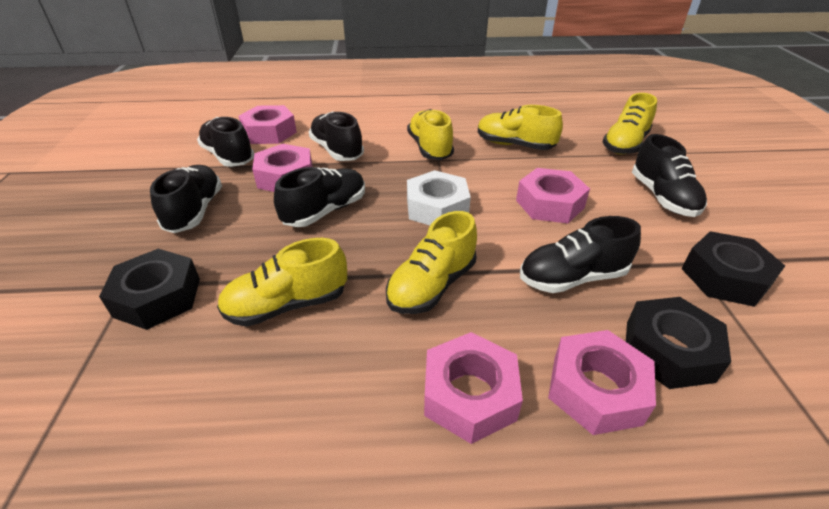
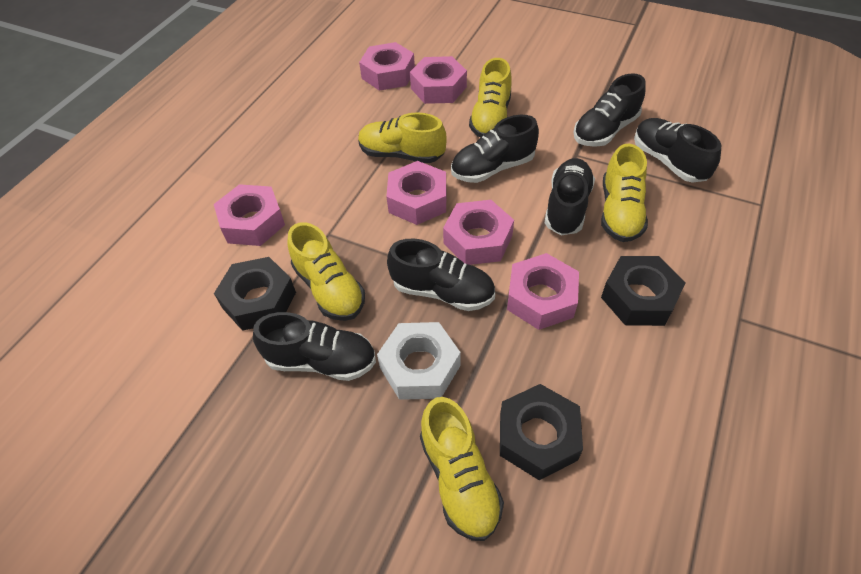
pink nut: 5 -> 6

